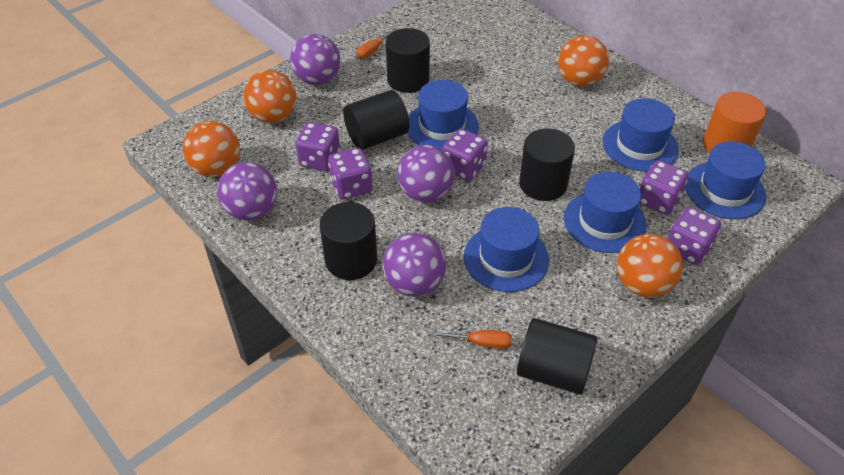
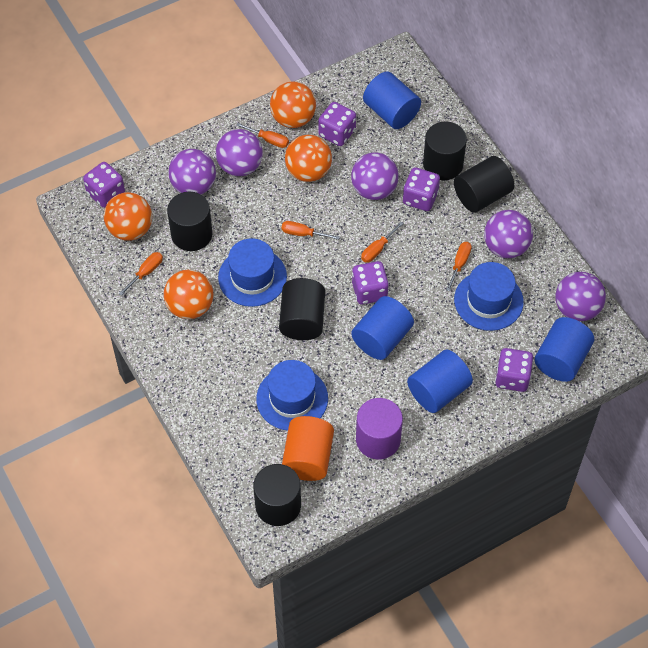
blue cylinder: 0 -> 4
blue hat: 5 -> 3
orange screwdriver: 2 -> 5
purple ball: 4 -> 5
purple cylinder: 0 -> 1

